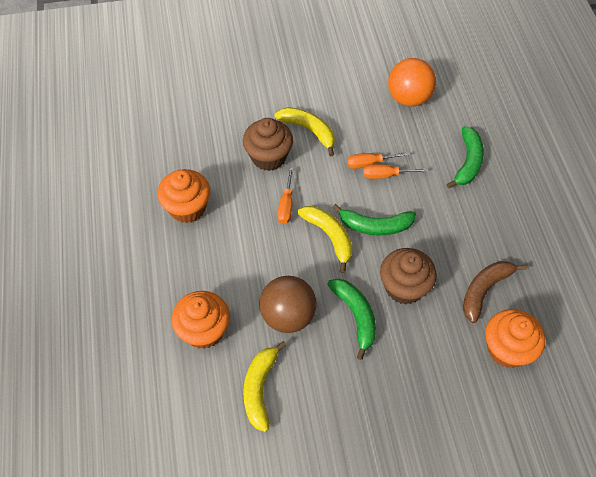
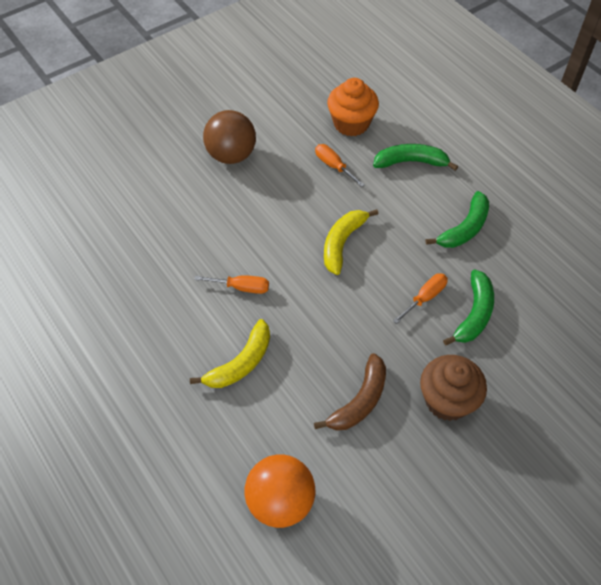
brown cupcake: 2 -> 1
orange cupcake: 3 -> 1
yellow banana: 3 -> 2

